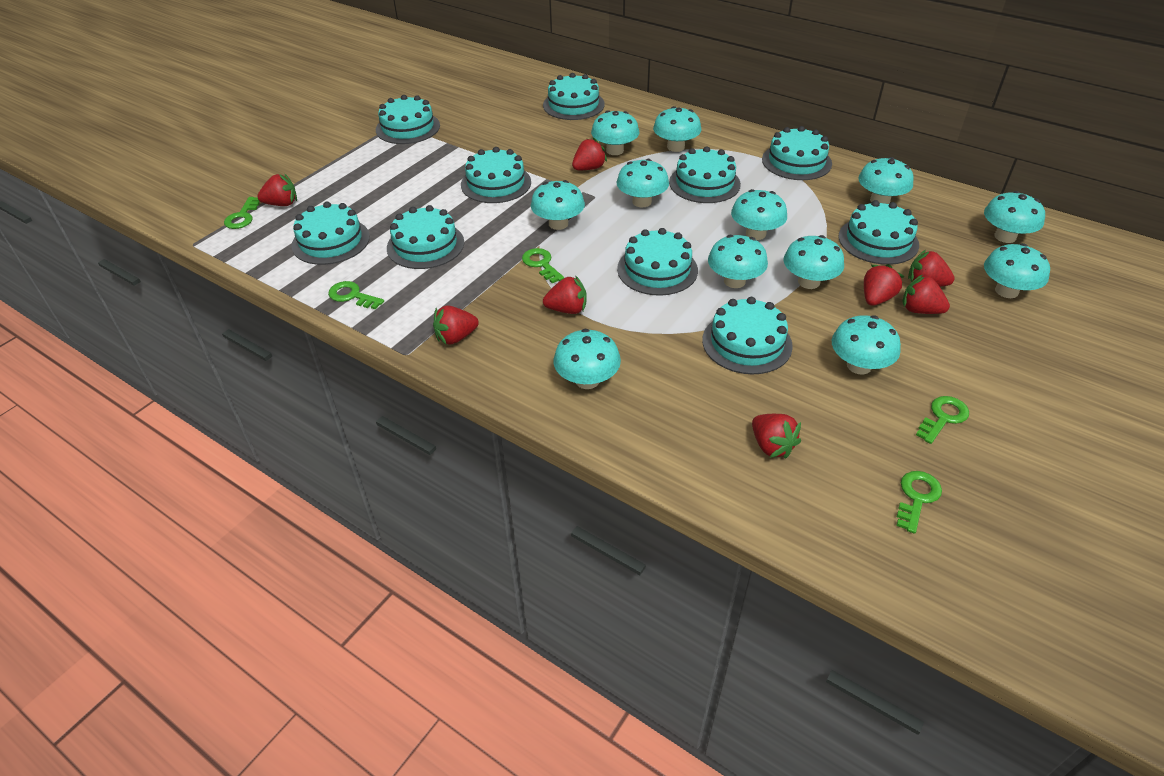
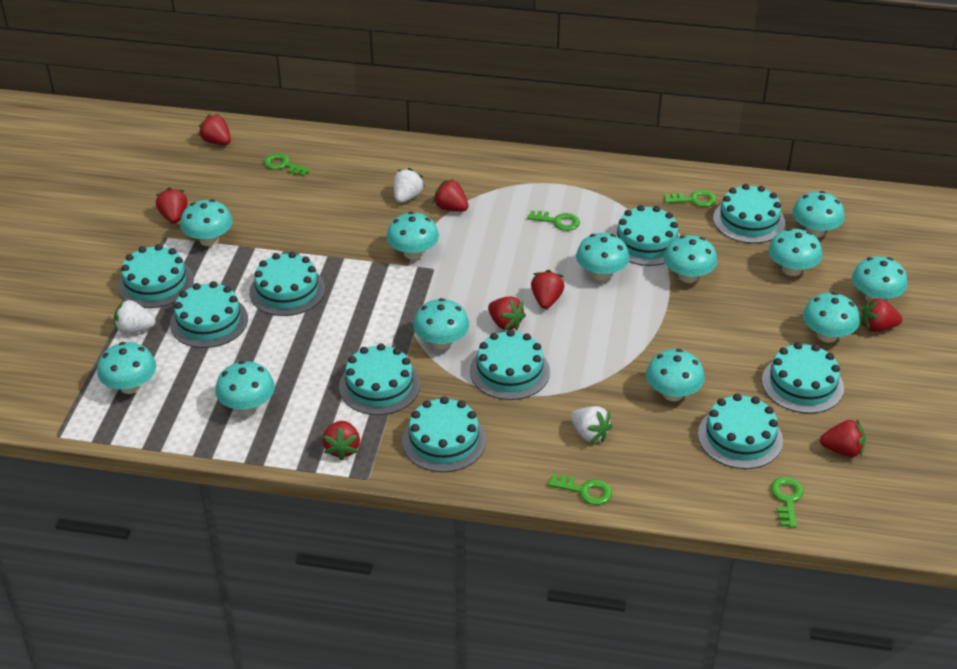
white strawberry: 0 -> 3

